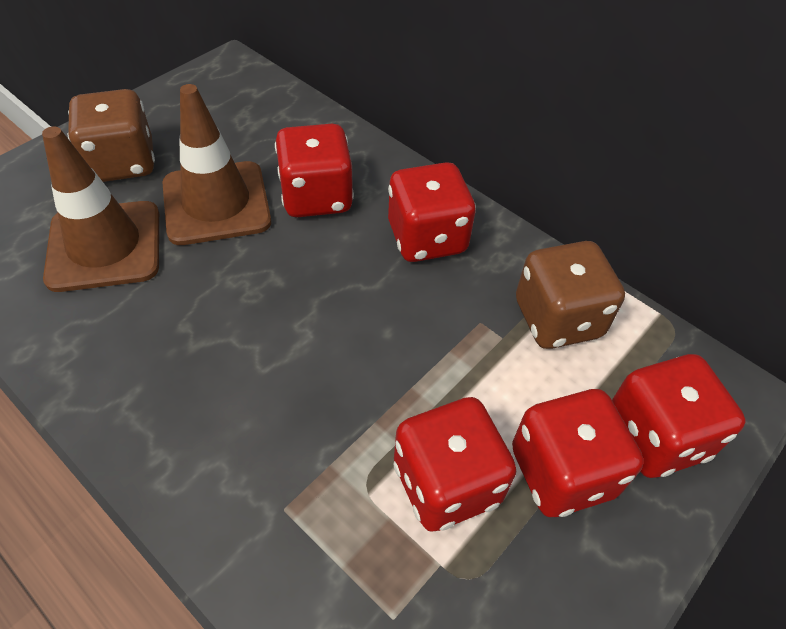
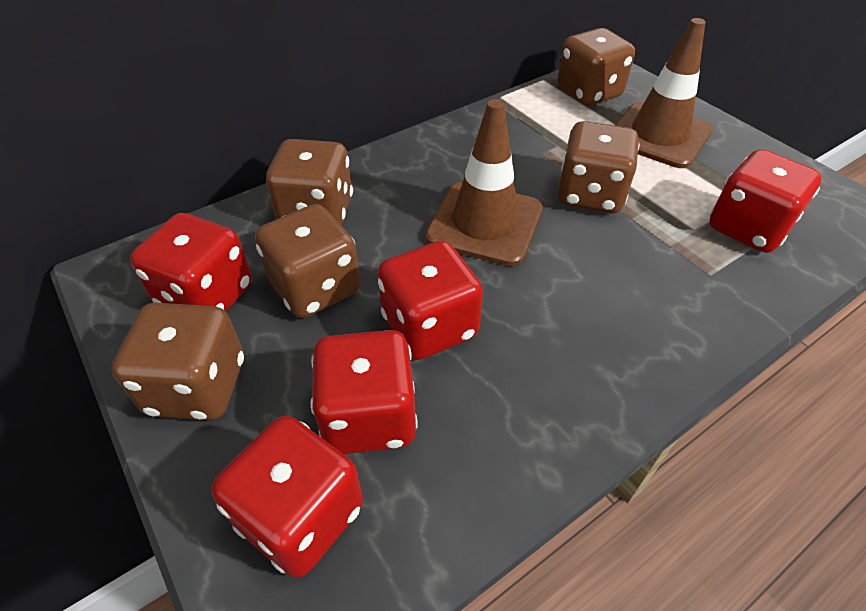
brown dice: 2 -> 5

